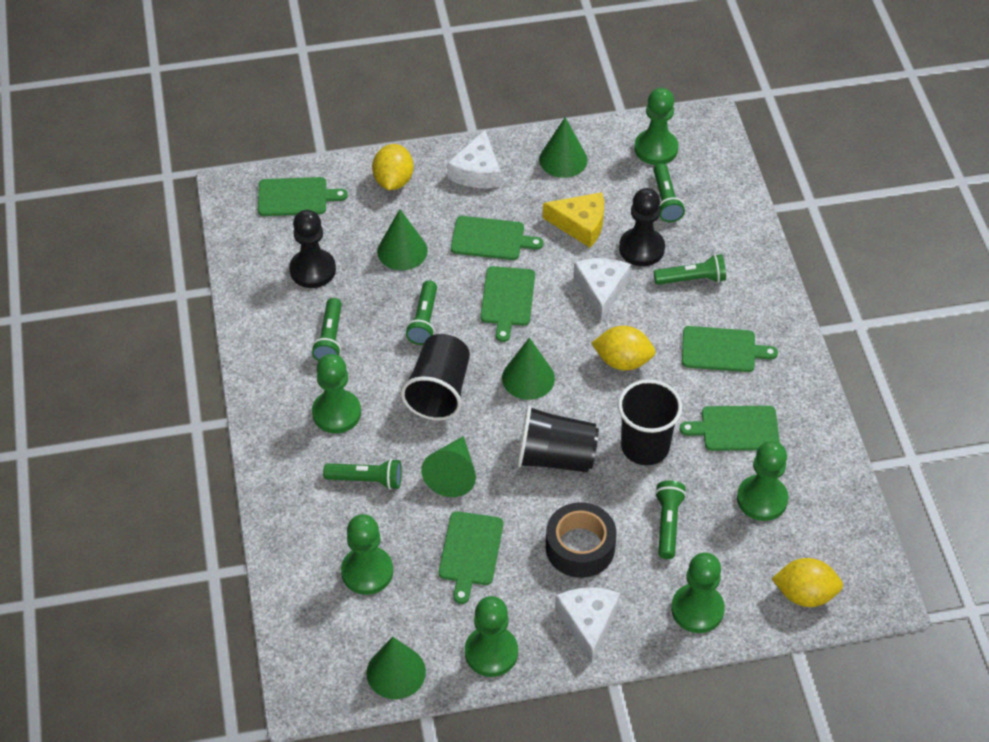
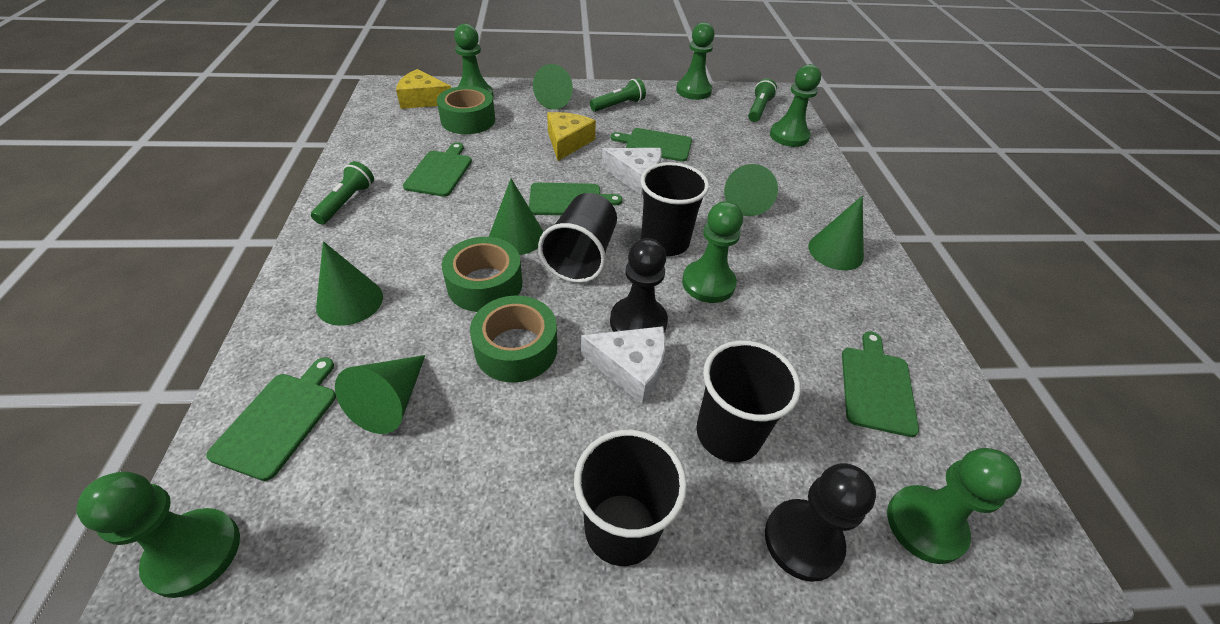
black cup: 3 -> 4
black tape: 1 -> 0
green cone: 5 -> 6
green cutting board: 6 -> 5
green flashlight: 6 -> 3
green tape: 0 -> 3
white cheese: 3 -> 2
yellow cheese: 1 -> 2
yellow lemon: 3 -> 0

